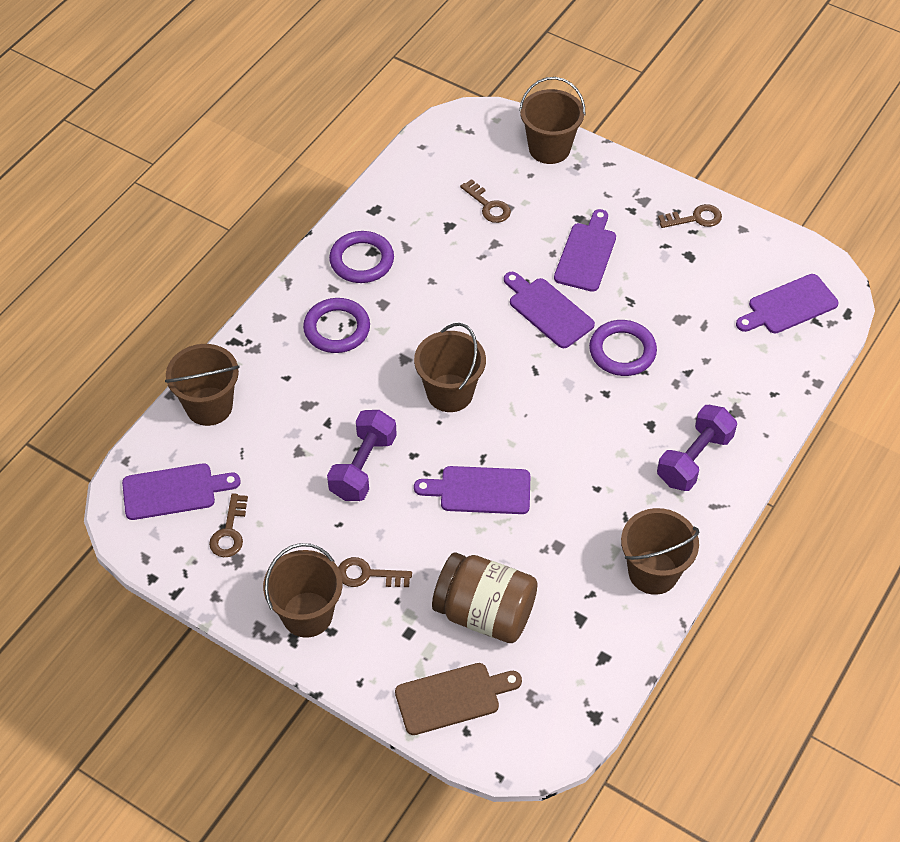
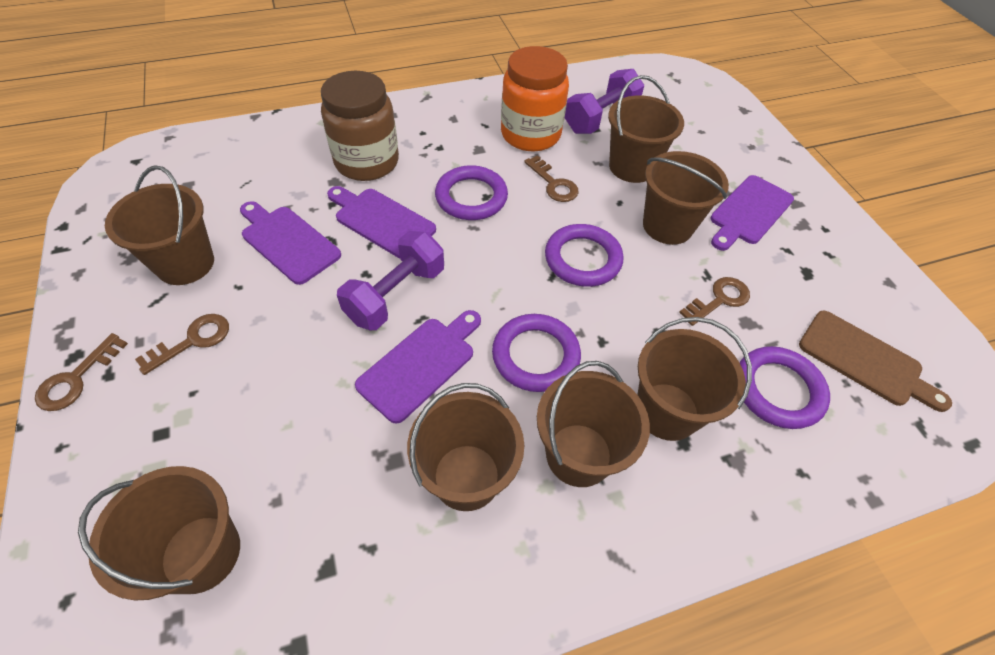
brown bucket: 5 -> 7
orange jar: 0 -> 1
purple cutting board: 5 -> 4
purple ring: 3 -> 4

